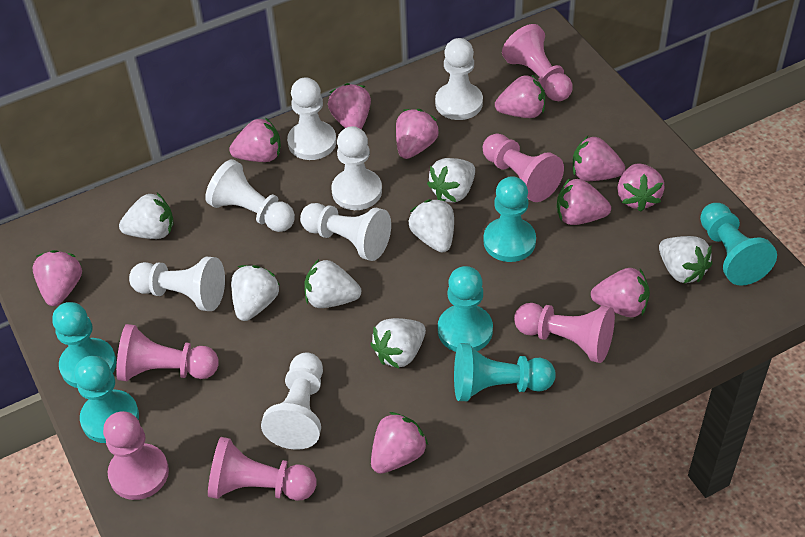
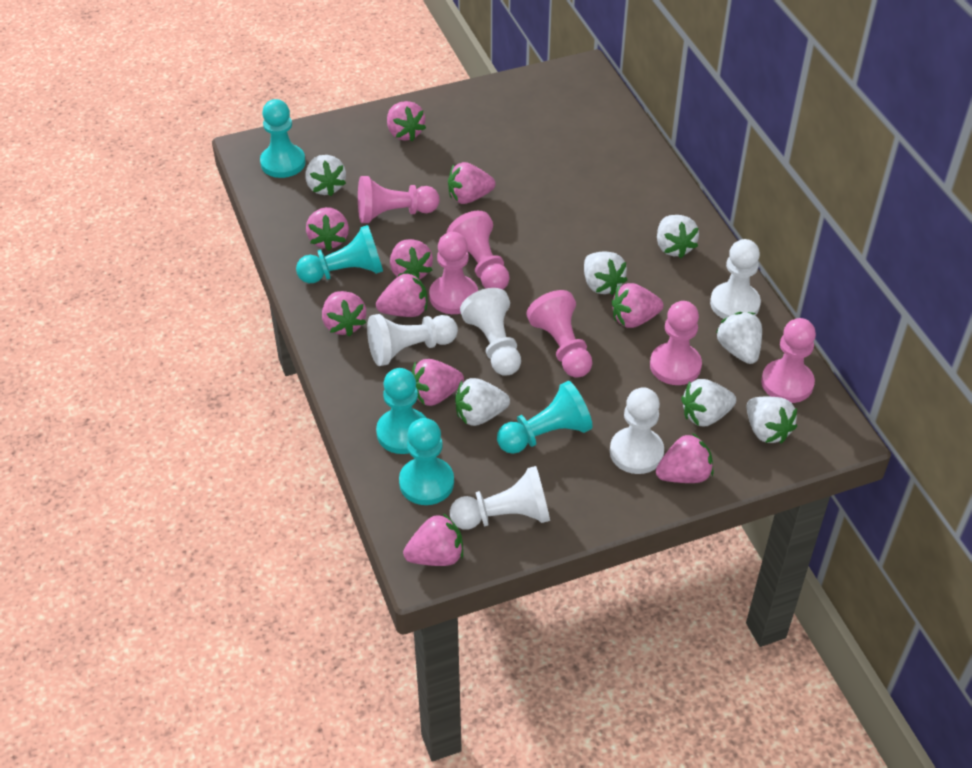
turquoise pawn: 6 -> 5
white pawn: 7 -> 5

